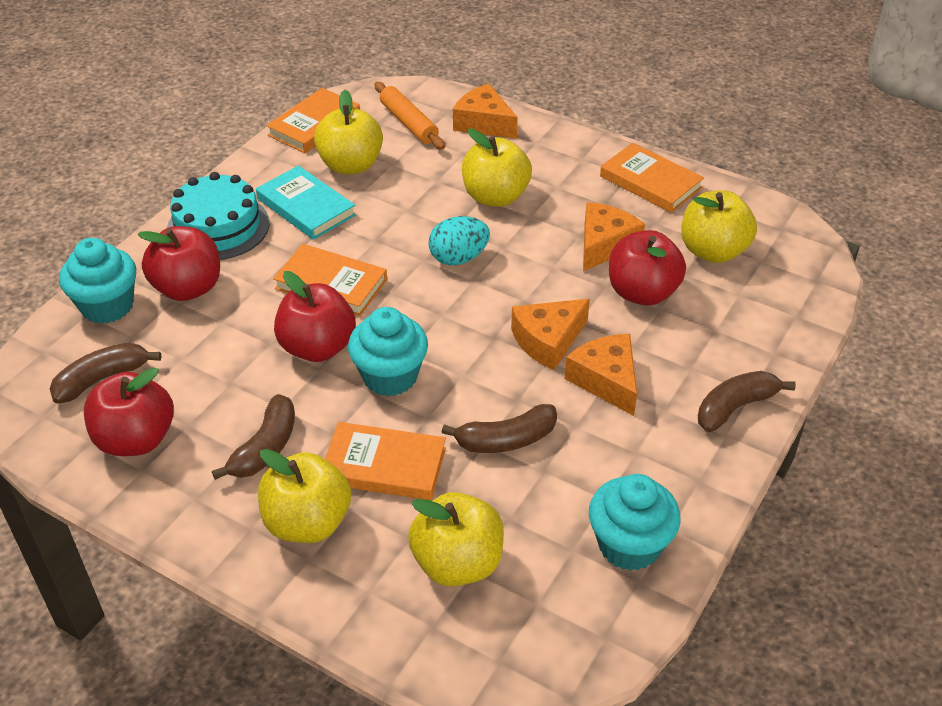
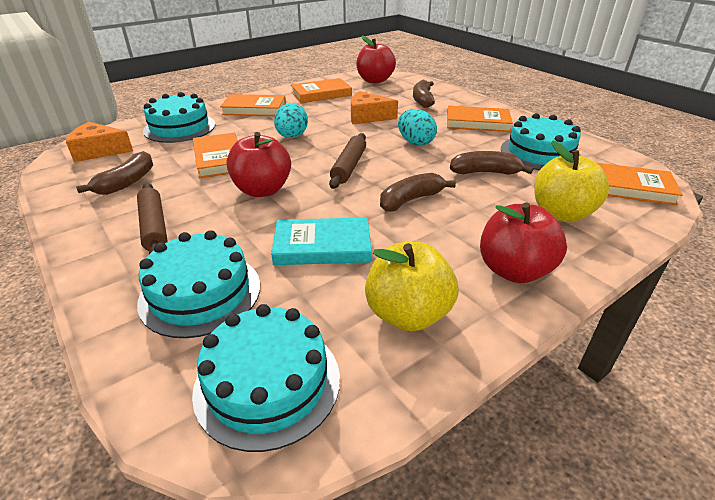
brown rolling pin: 0 -> 2
orange book: 4 -> 5
orange cheese: 4 -> 2
orange rolling pin: 1 -> 0
red apple: 4 -> 3
turquoise cake: 1 -> 4
turquoise cupcake: 3 -> 0
turquoise egg: 1 -> 2
yellow apple: 5 -> 2

